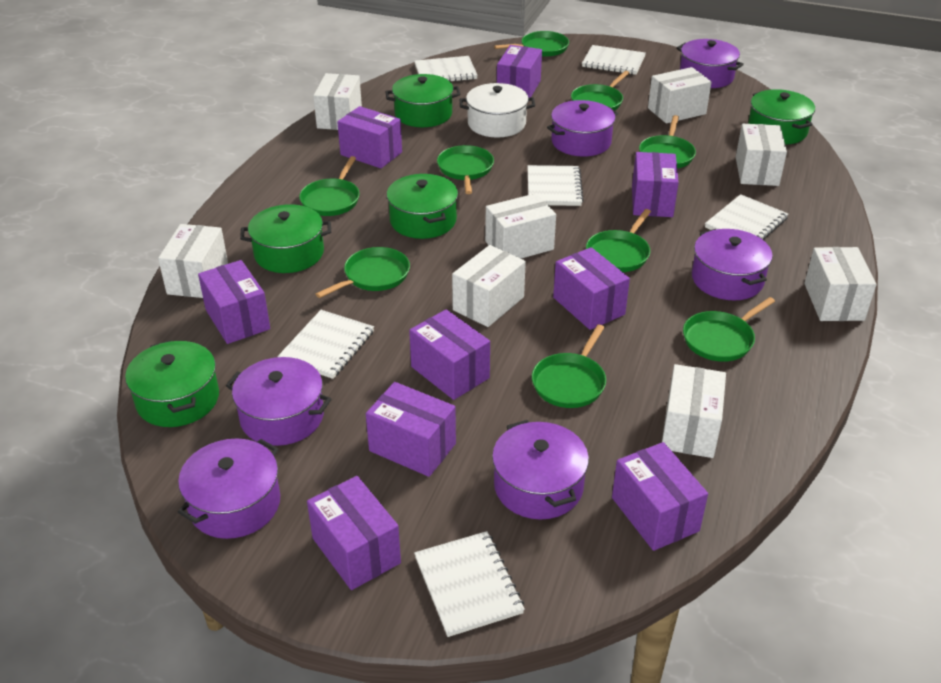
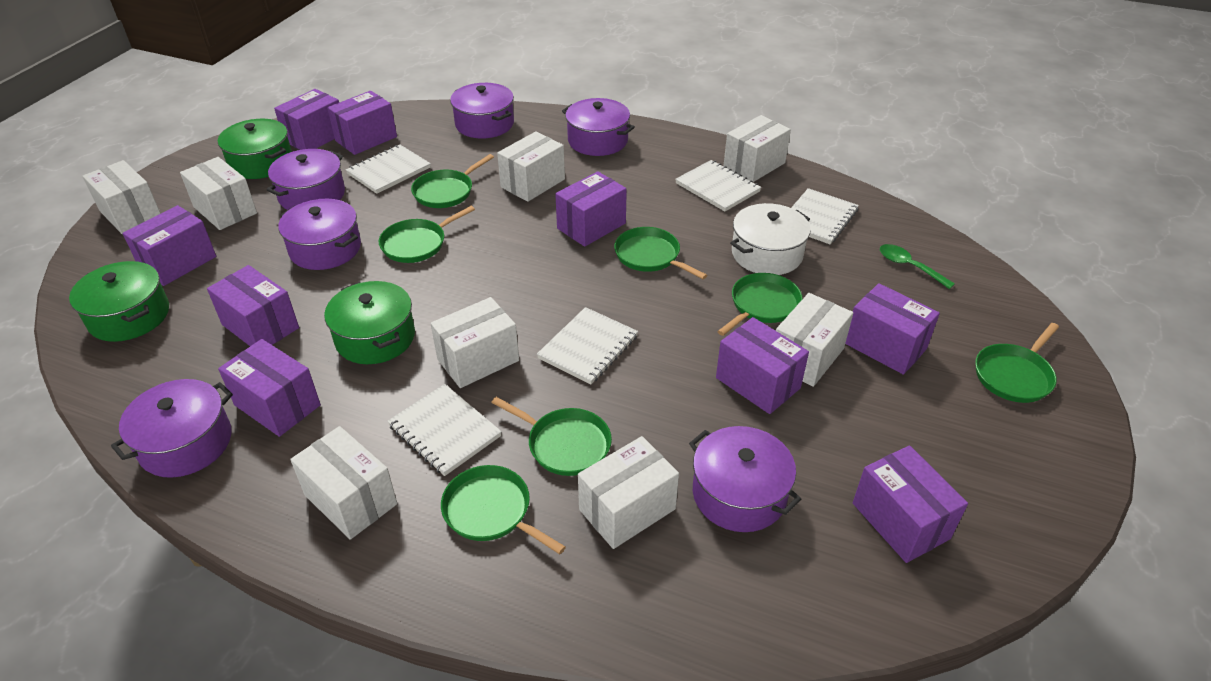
green pan: 9 -> 7
green pot: 5 -> 3
green spoon: 0 -> 1
white notebook: 6 -> 5

